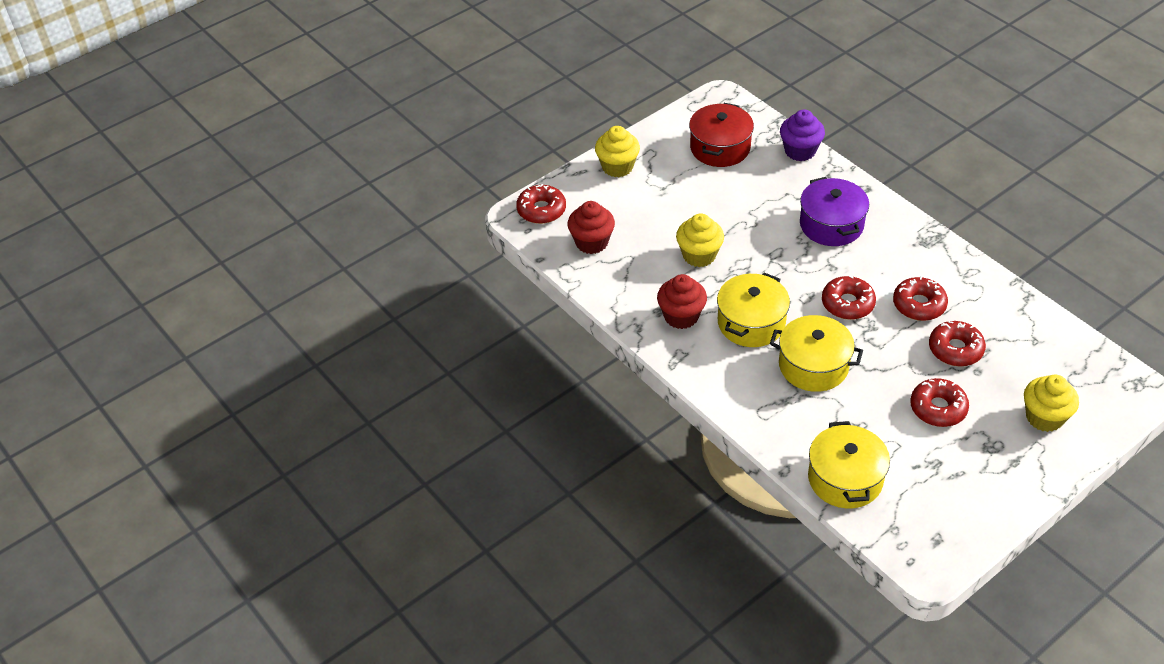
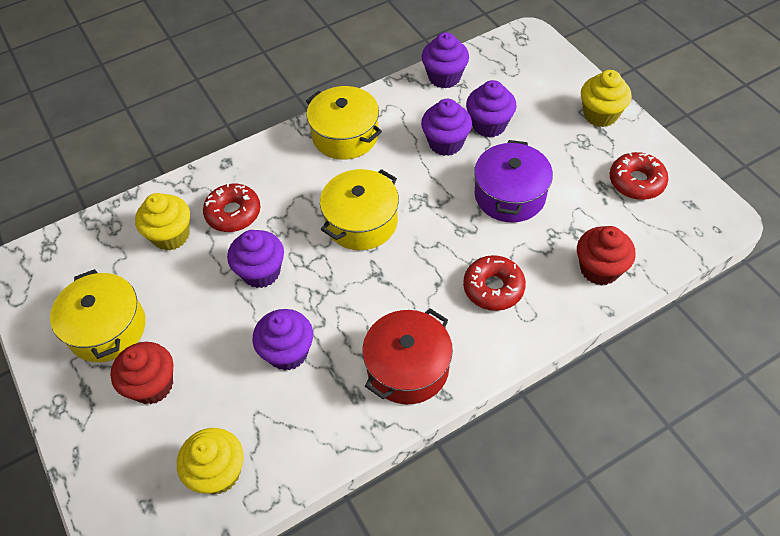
purple cupcake: 1 -> 5
red donut: 5 -> 3

